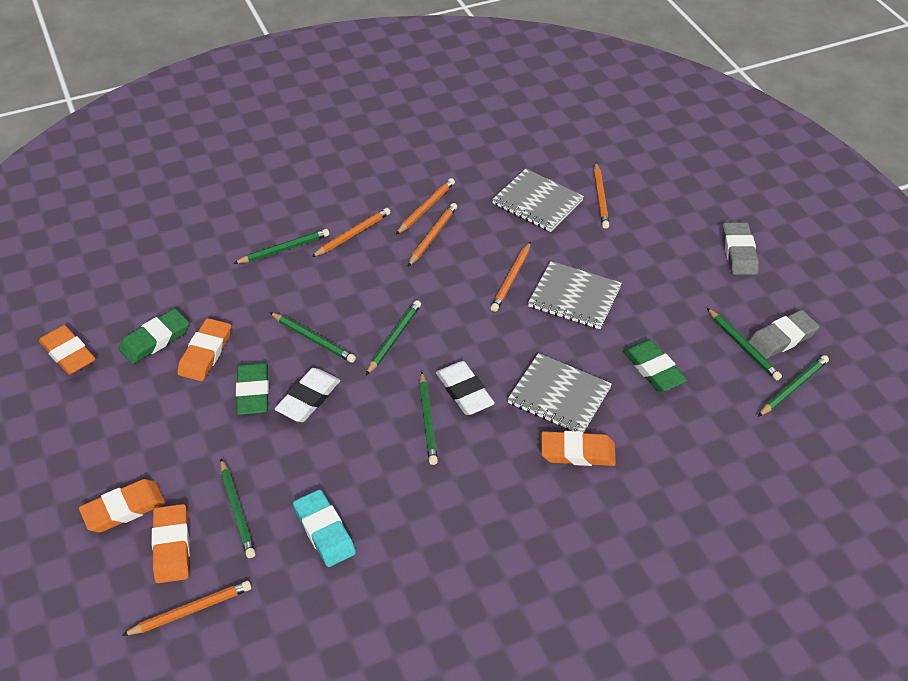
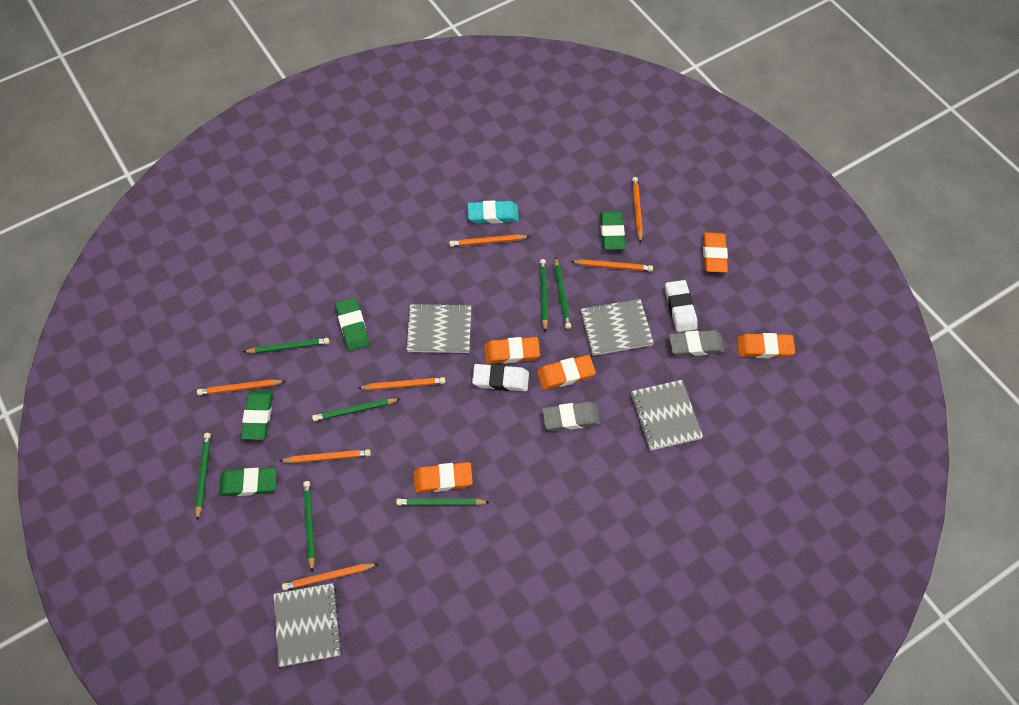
green eraser: 3 -> 4
grey notebook: 3 -> 4
orange pencil: 6 -> 7

